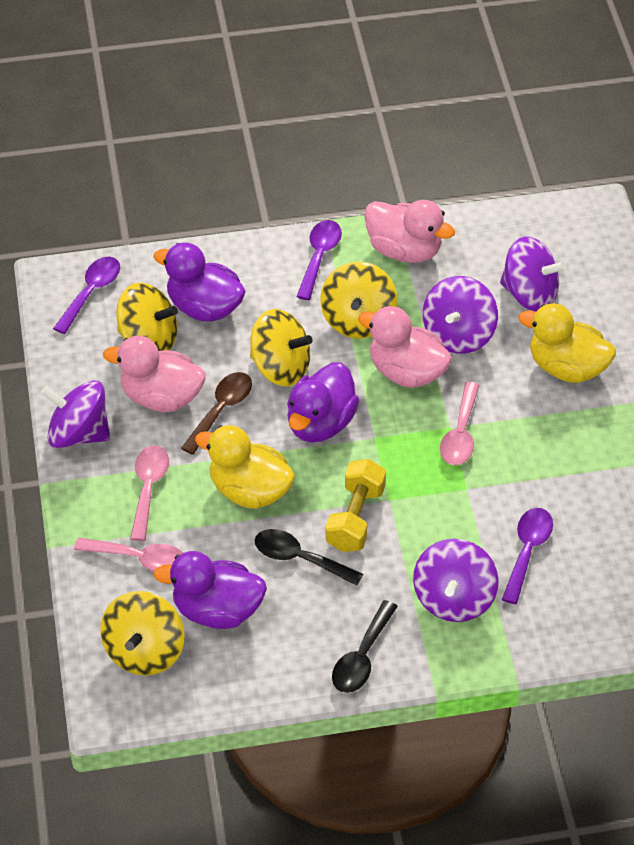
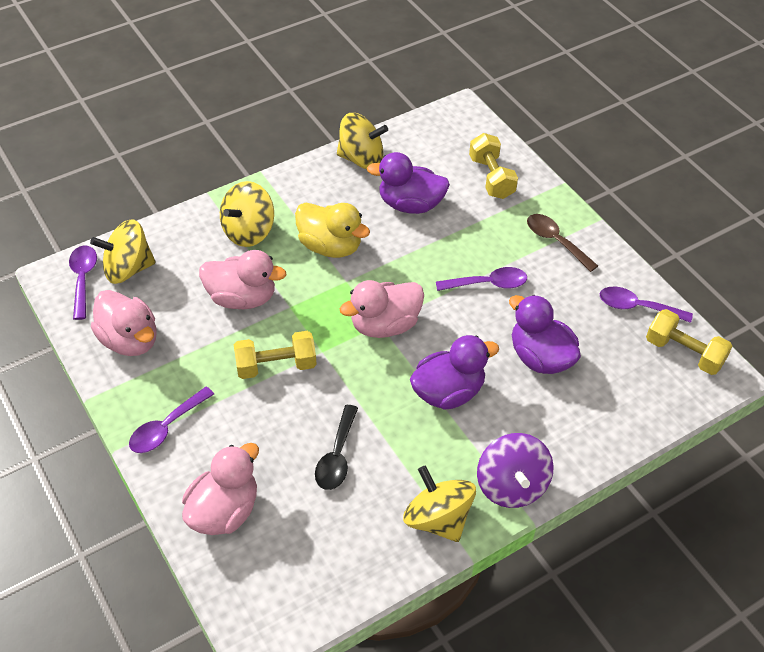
black spoon: 2 -> 1
pink duck: 3 -> 4
pink spoon: 3 -> 0
purple spinning top: 4 -> 1
purple spoon: 3 -> 4
yellow duck: 2 -> 1
yellow dumbbell: 1 -> 3

